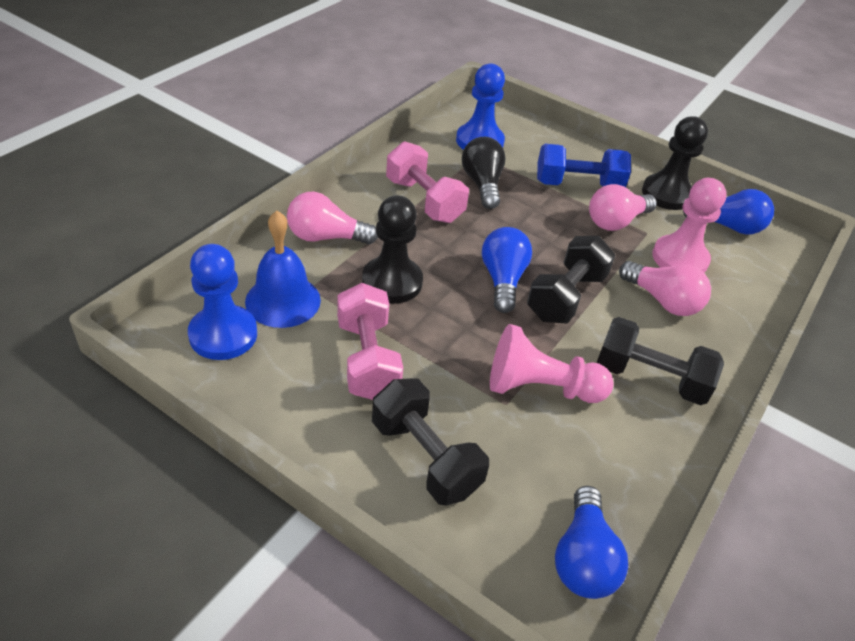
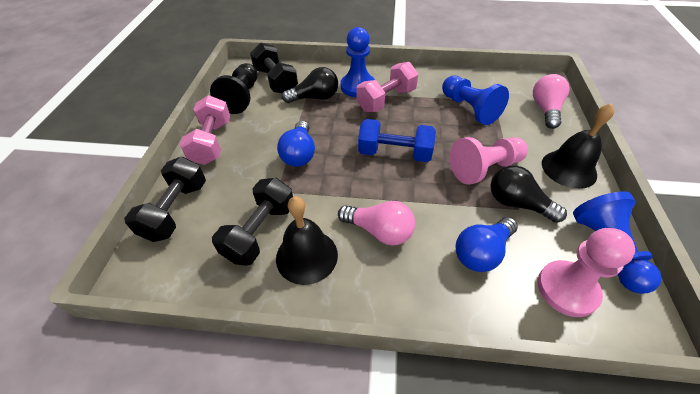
black bell: 0 -> 2
black light bulb: 1 -> 2
black pawn: 2 -> 1
blue bell: 1 -> 0
blue light bulb: 3 -> 2
blue pawn: 2 -> 3
pink light bulb: 3 -> 2

